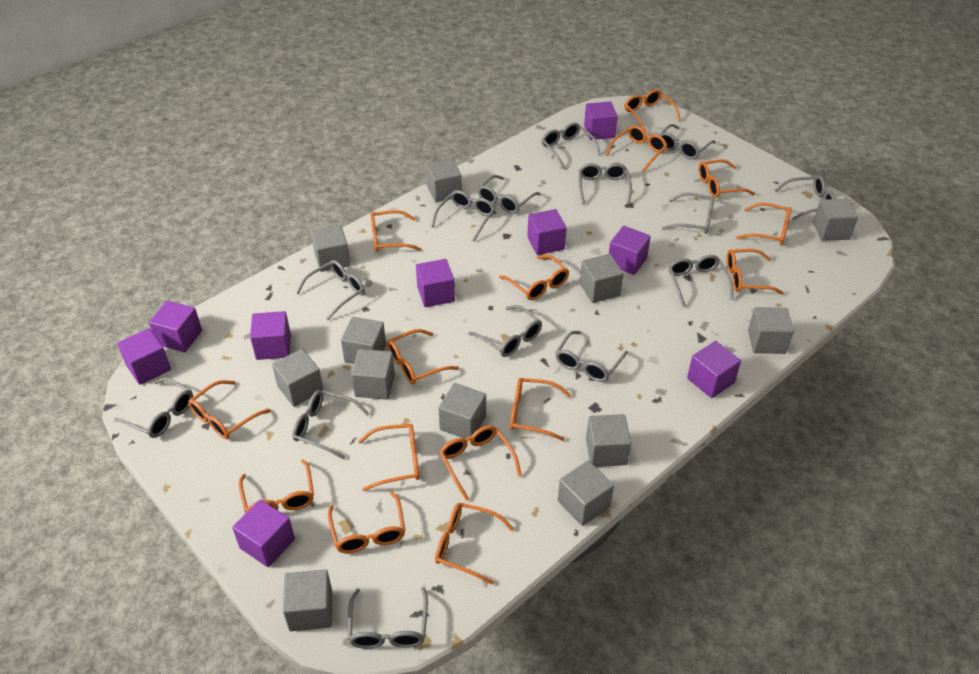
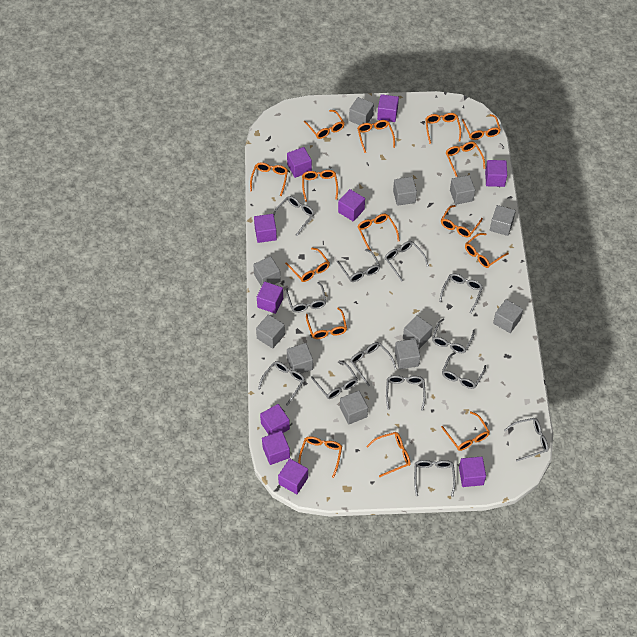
grey cube: 12 -> 11
grey glasses: 14 -> 13
purple cube: 9 -> 10

